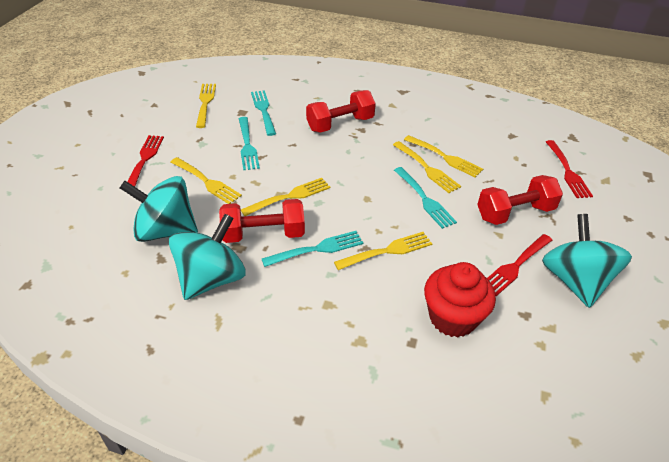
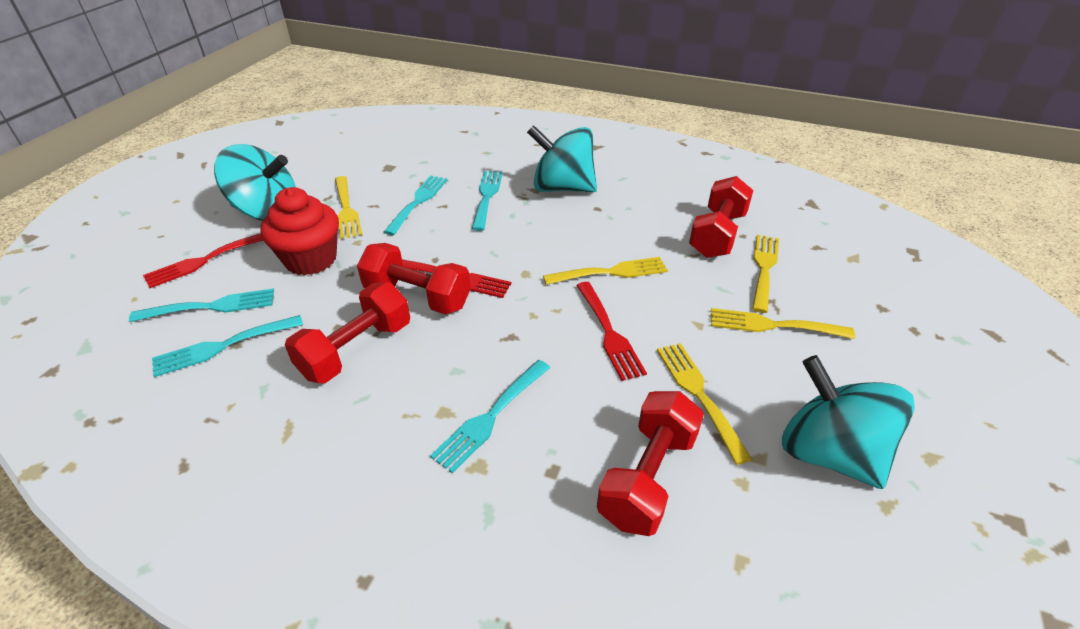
red dumbbell: 3 -> 4
turquoise fork: 4 -> 5
yellow fork: 6 -> 5

